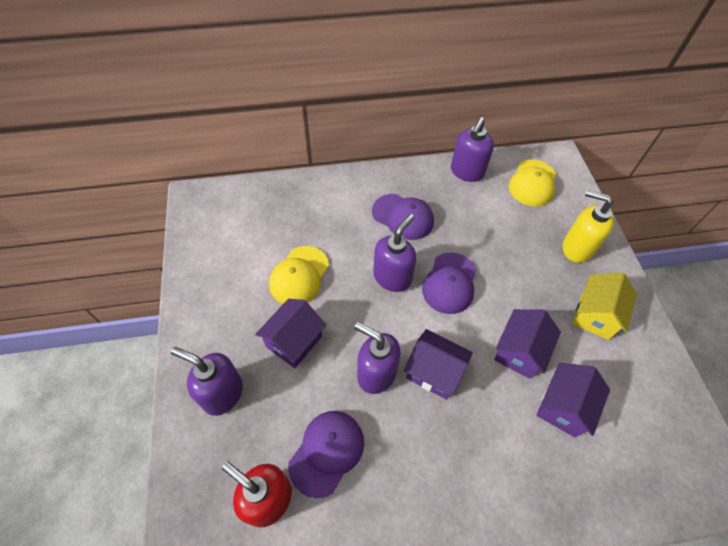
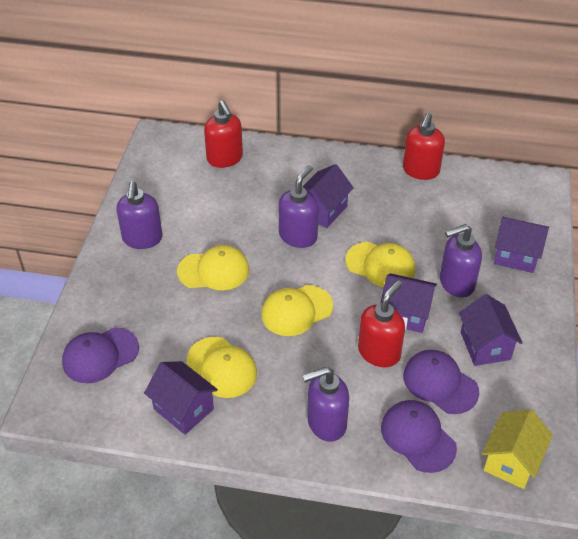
purple house: 4 -> 5
red soap dispenser: 1 -> 3
yellow cap: 2 -> 4
yellow soap dispenser: 1 -> 0

